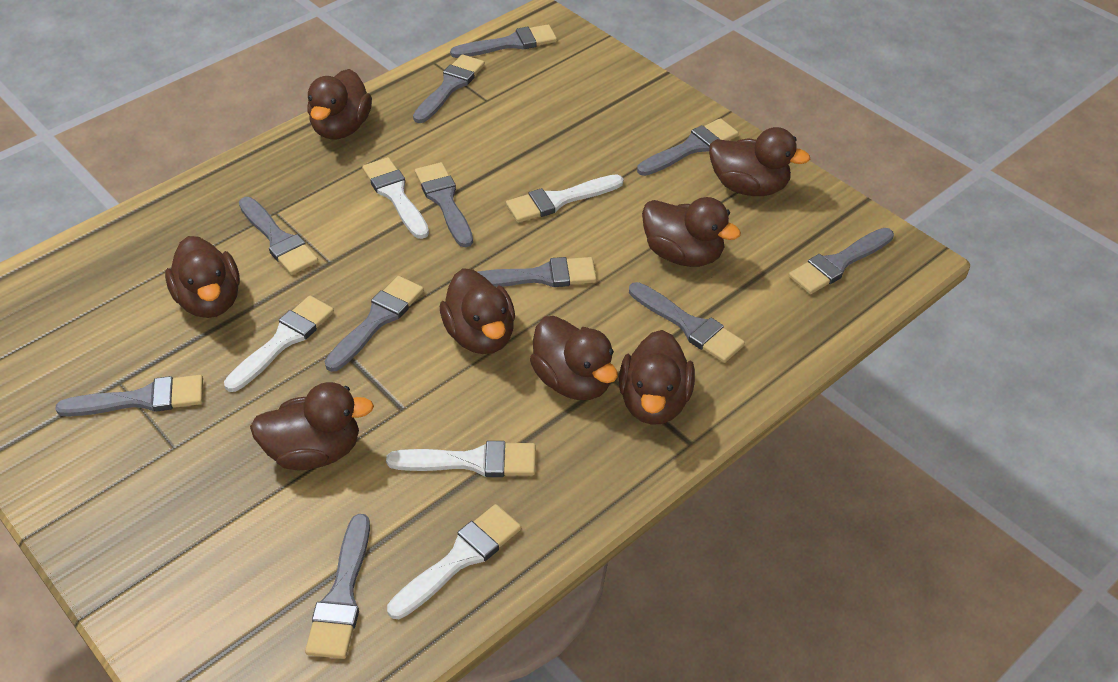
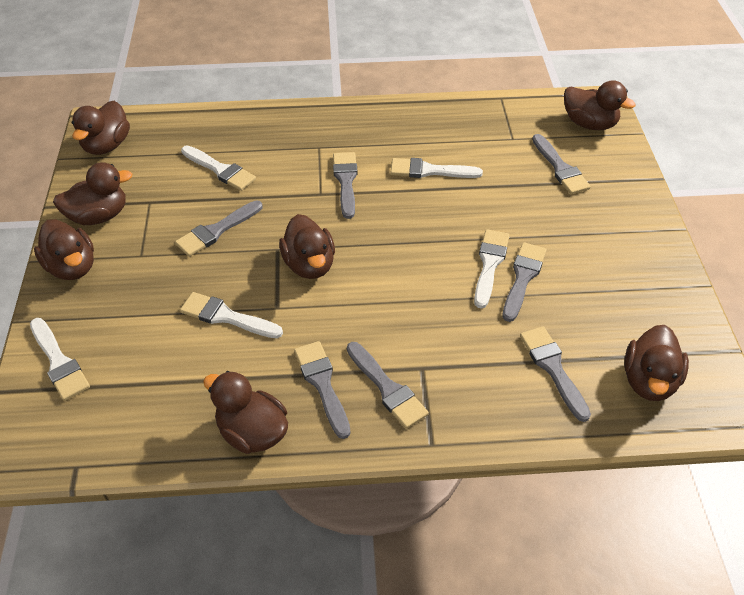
brown duck: 8 -> 7
grey brush: 11 -> 7

